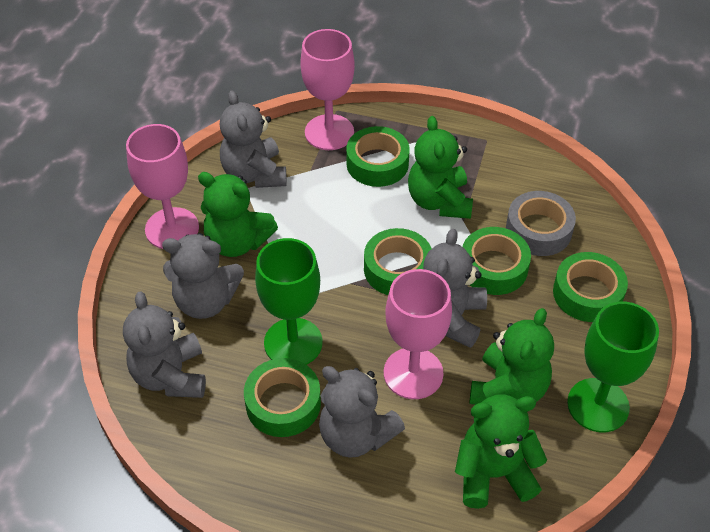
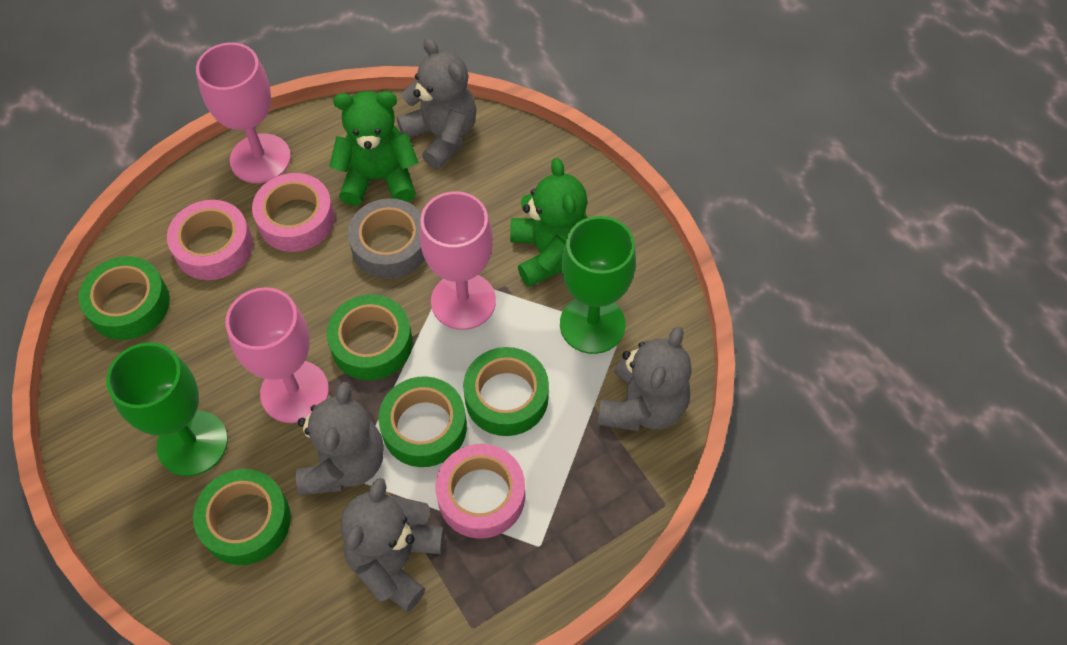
green teddy bear: 4 -> 2
grey teddy bear: 5 -> 4
pink tape: 0 -> 3

